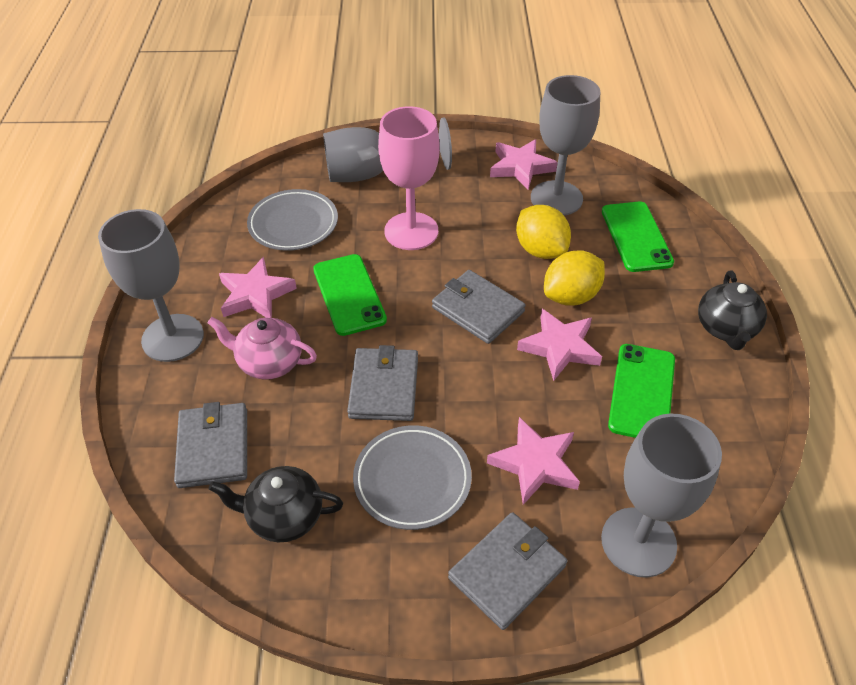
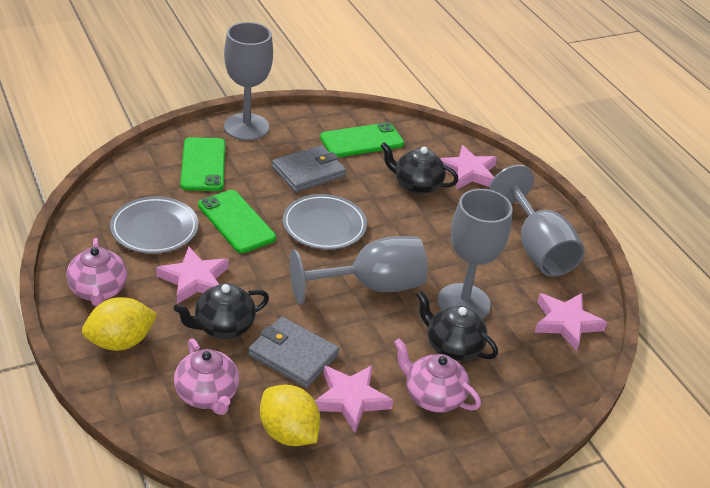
black teapot: 2 -> 3
grey wallet: 4 -> 2
pink goblet: 1 -> 0
pink teapot: 1 -> 3

